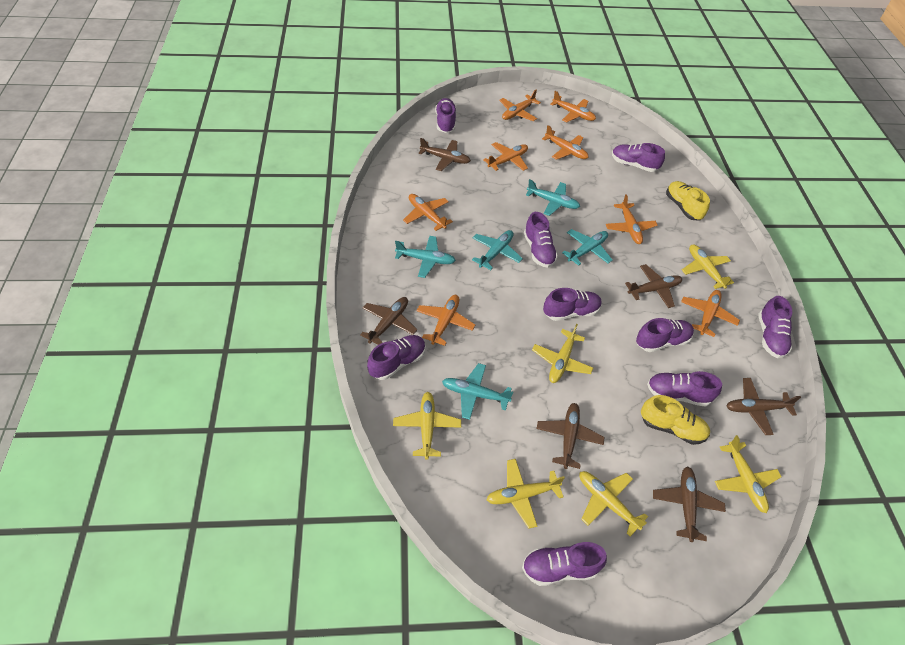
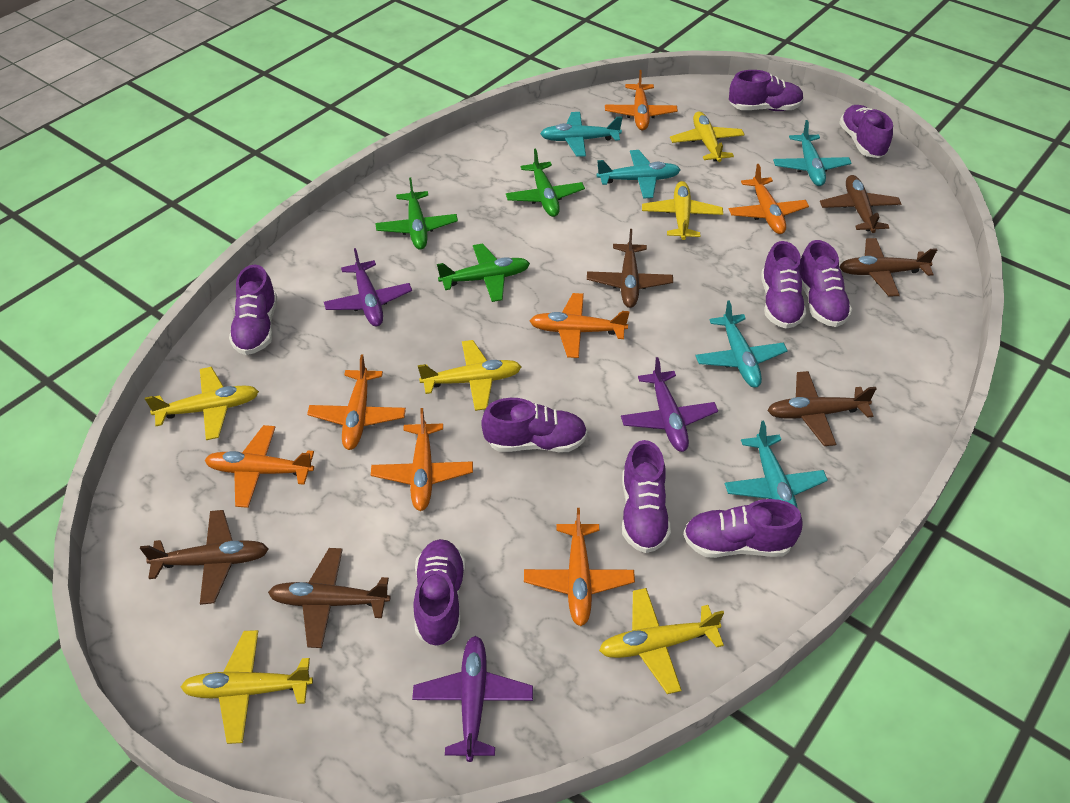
green plane: 0 -> 3
orange plane: 8 -> 7
purple plane: 0 -> 3
yellow shoe: 2 -> 0

